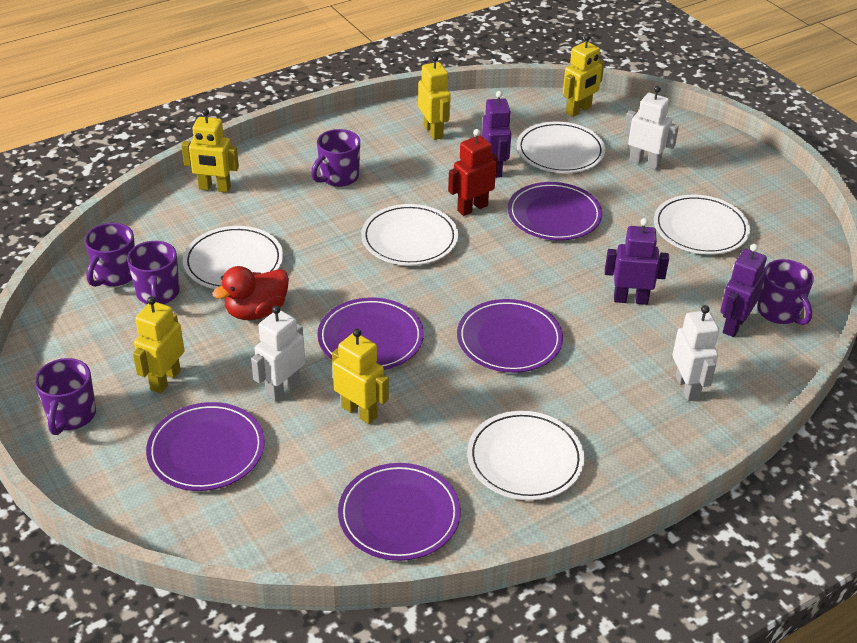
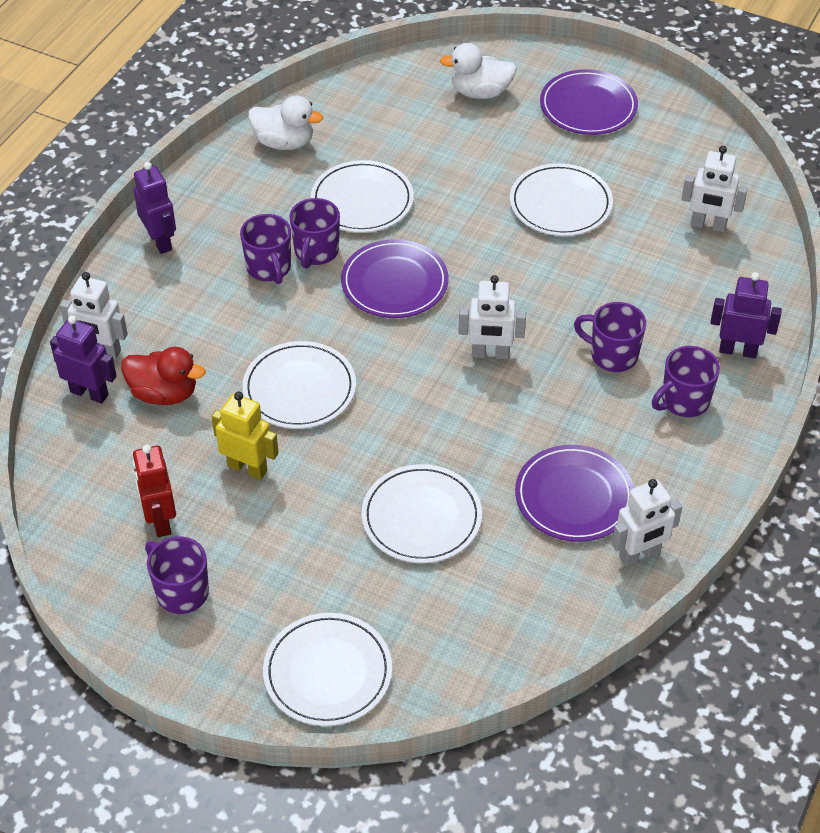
purple plate: 5 -> 3
white duck: 0 -> 2
white robot: 3 -> 4
yellow robot: 5 -> 1

